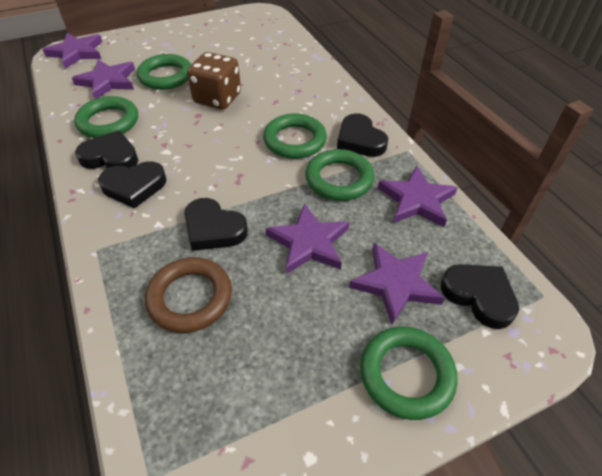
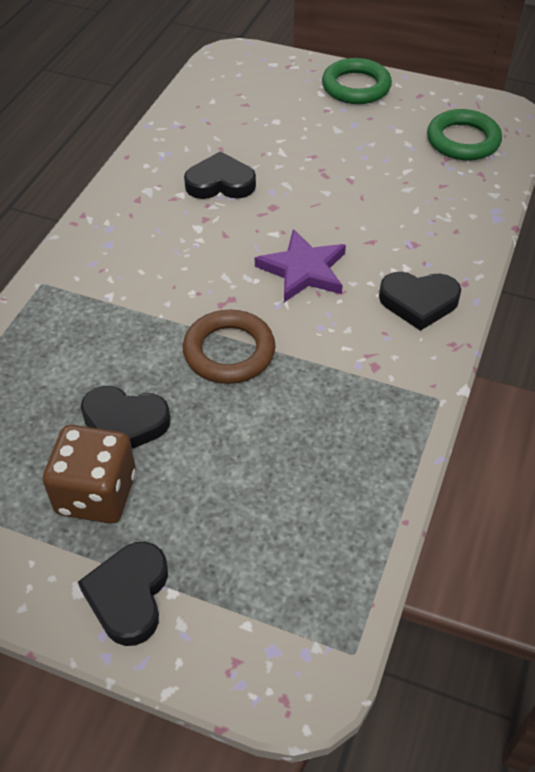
black heart: 5 -> 4
green ring: 5 -> 2
purple star: 5 -> 1

